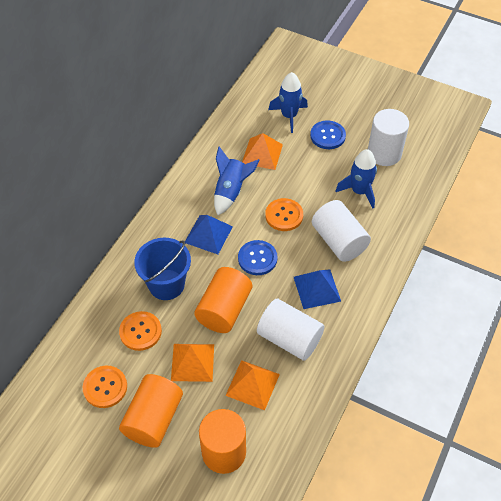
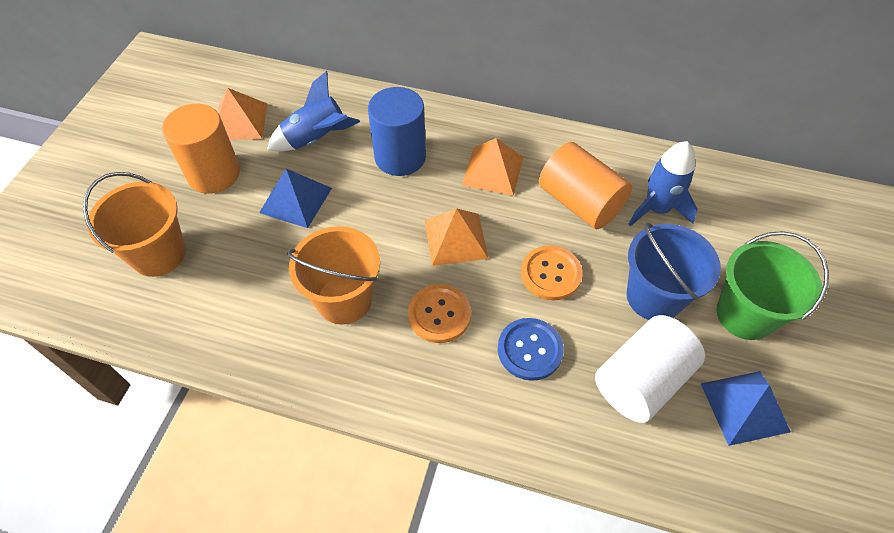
blue button: 2 -> 1
blue cylinder: 0 -> 1
blue rocket: 3 -> 2
green bucket: 0 -> 1
orange bucket: 0 -> 2
orange button: 3 -> 2
orange cylinder: 3 -> 2
white cylinder: 3 -> 1

